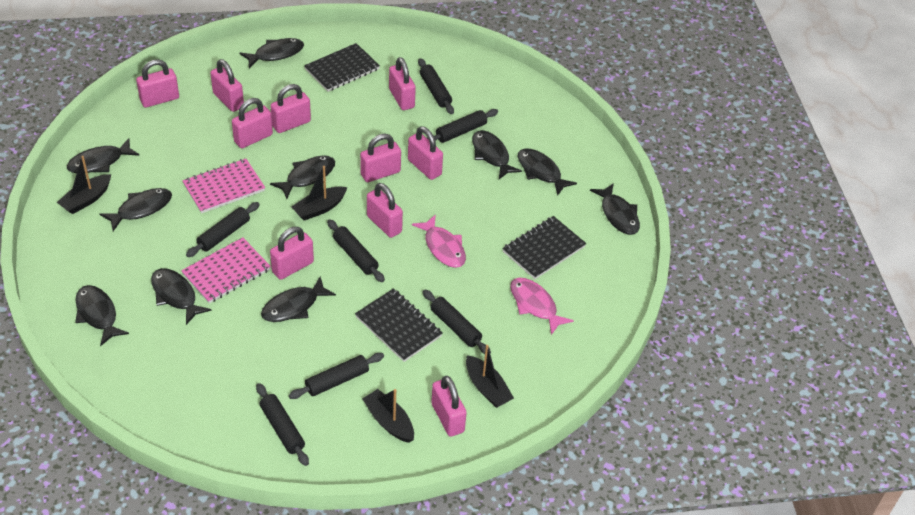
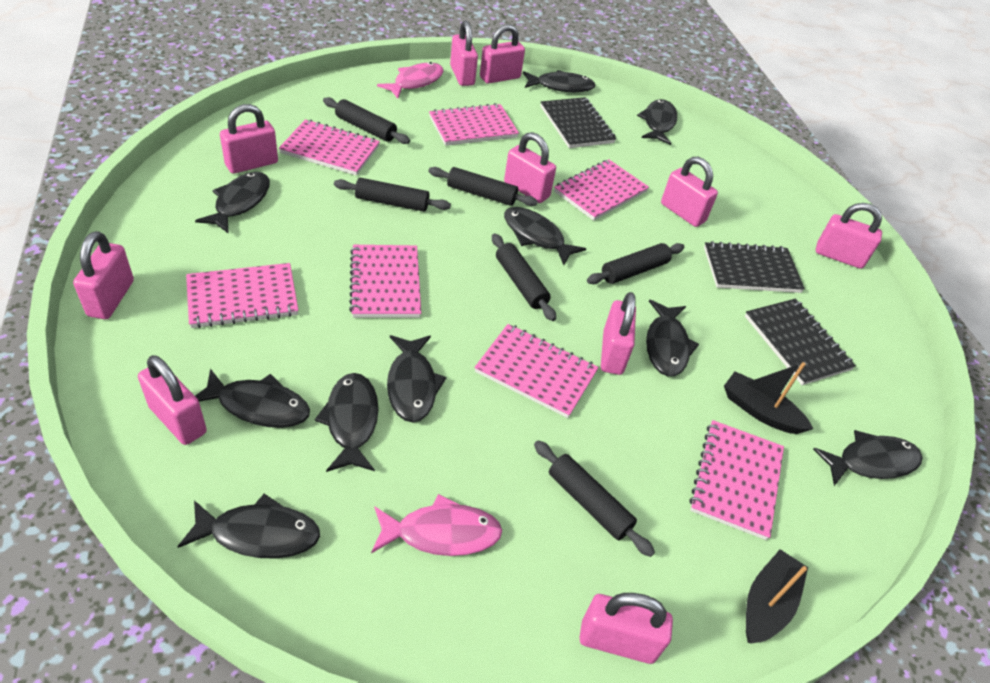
black boat: 4 -> 2
black rolling pin: 7 -> 6
pink notebook: 2 -> 7

